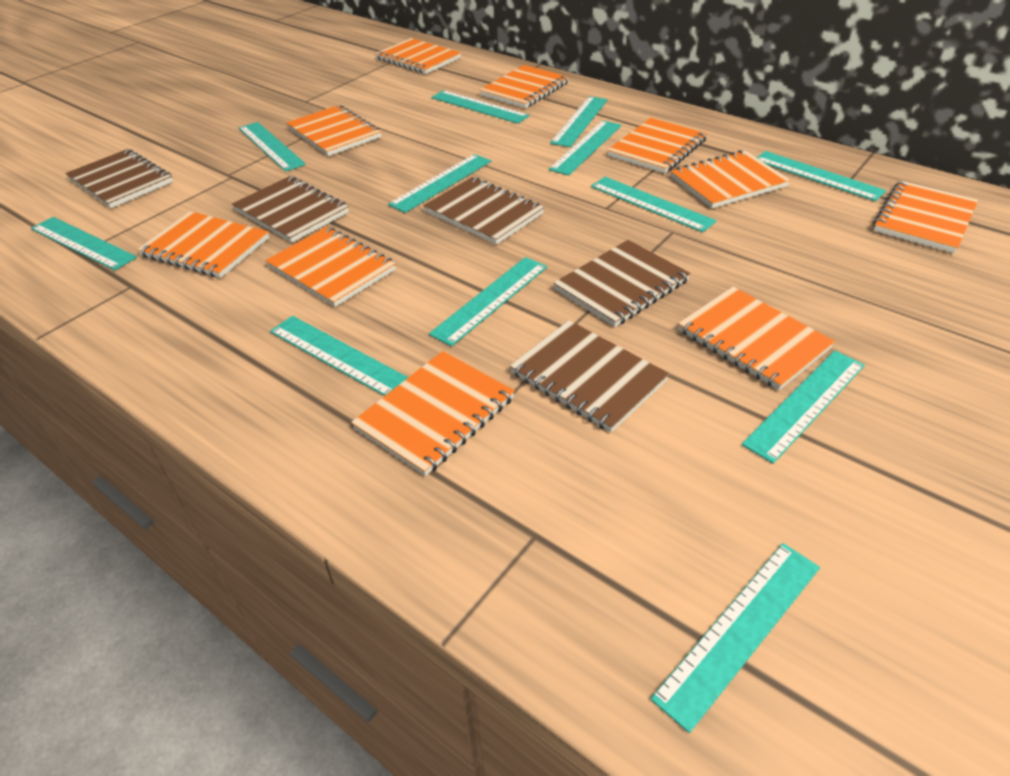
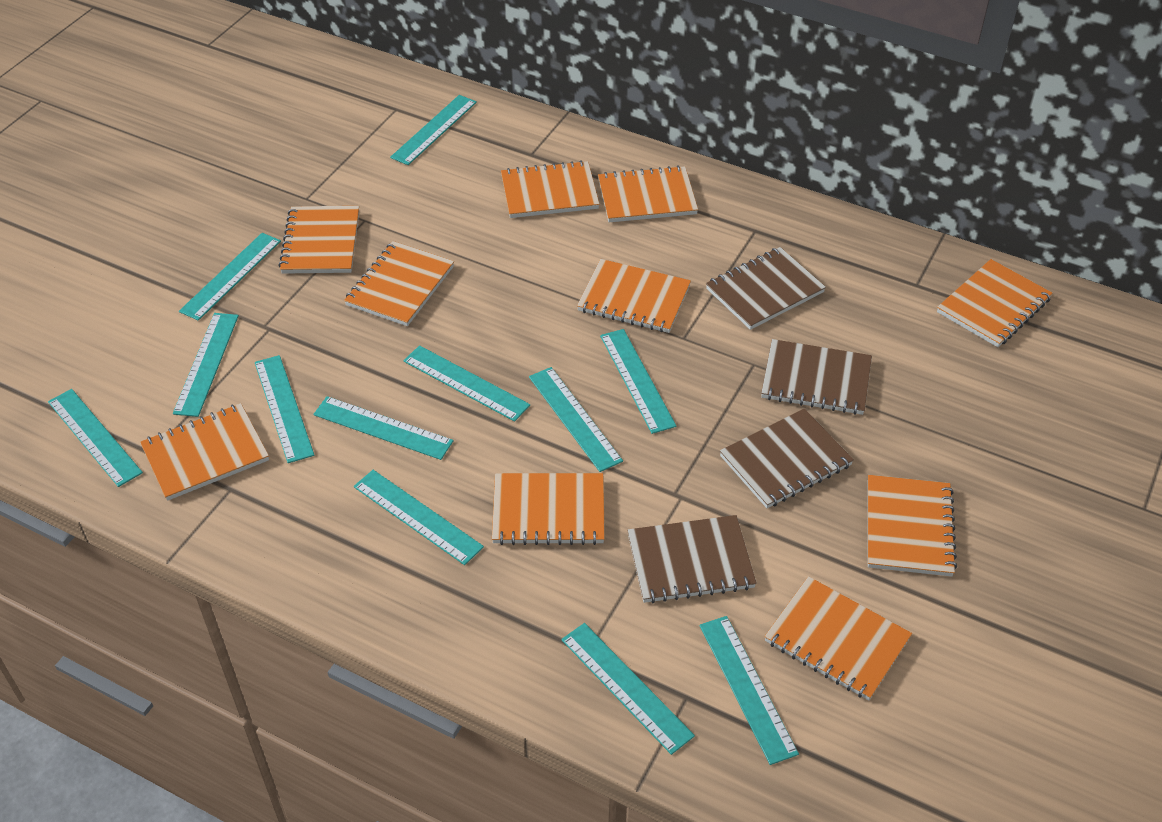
brown notebook: 5 -> 4

